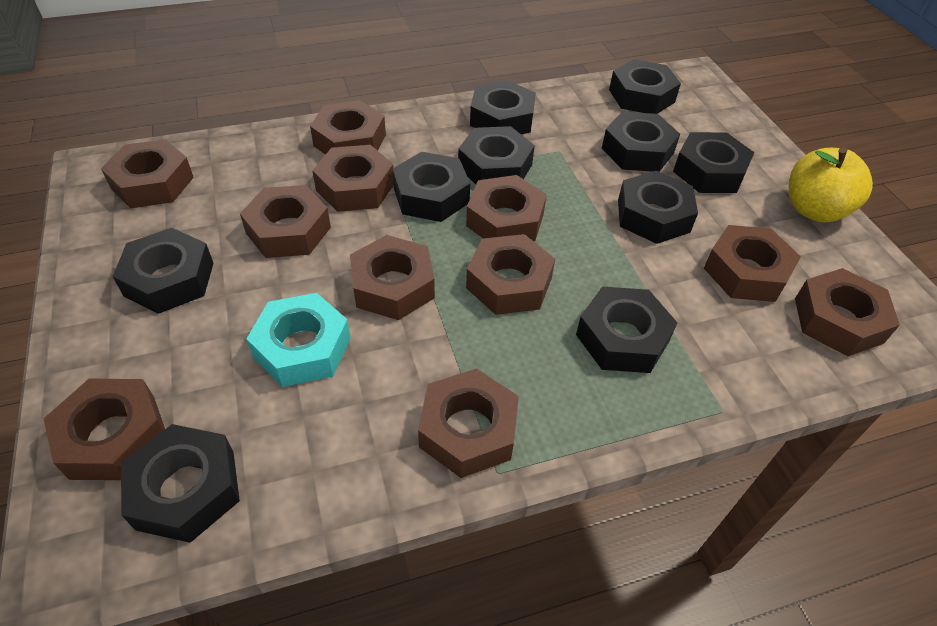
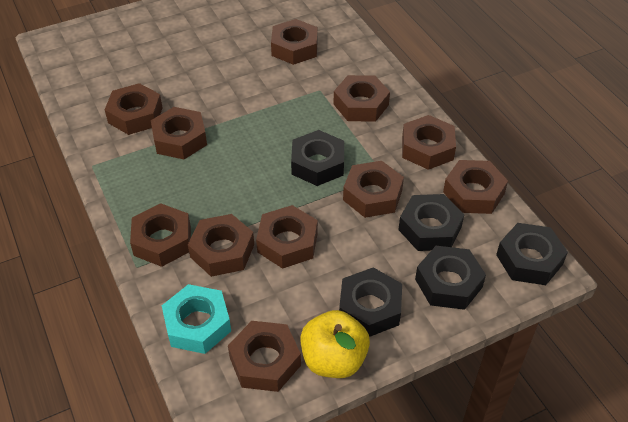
black nut: 10 -> 5

